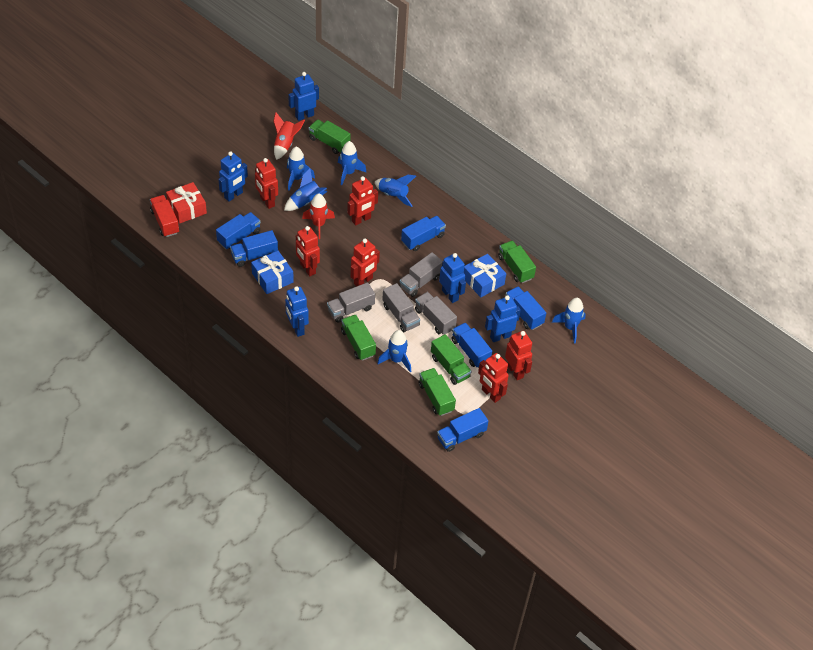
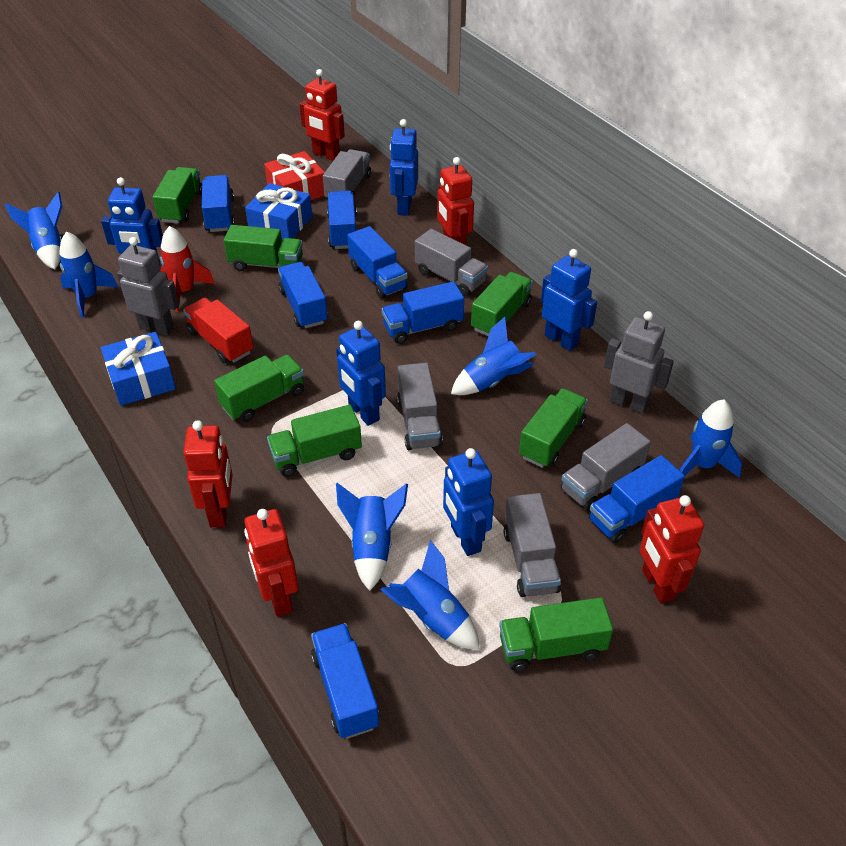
blue truck: 6 -> 7
green truck: 5 -> 7
grey robot: 0 -> 2
grey truck: 4 -> 5
red robot: 6 -> 5
red rocket: 2 -> 1

